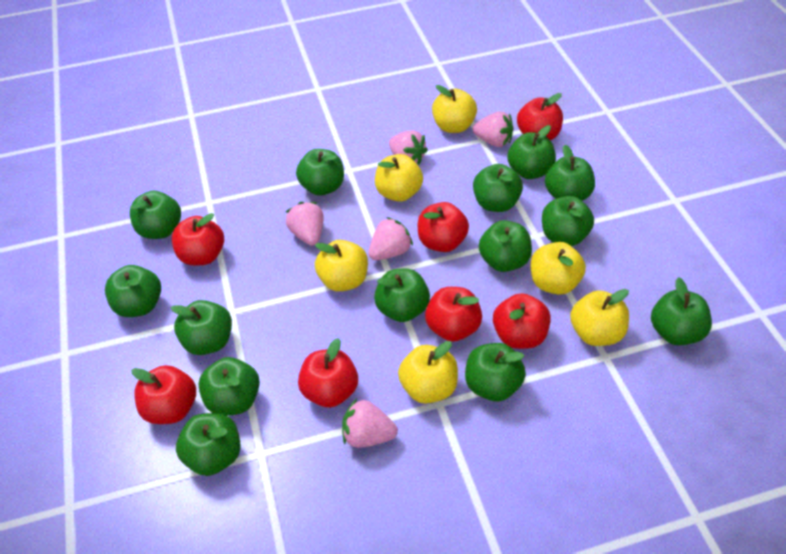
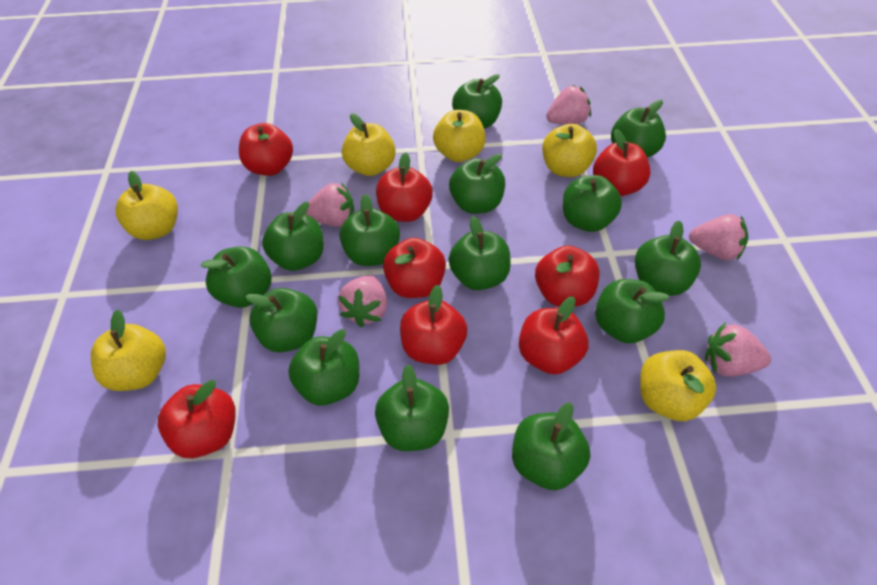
red apple: 7 -> 8

